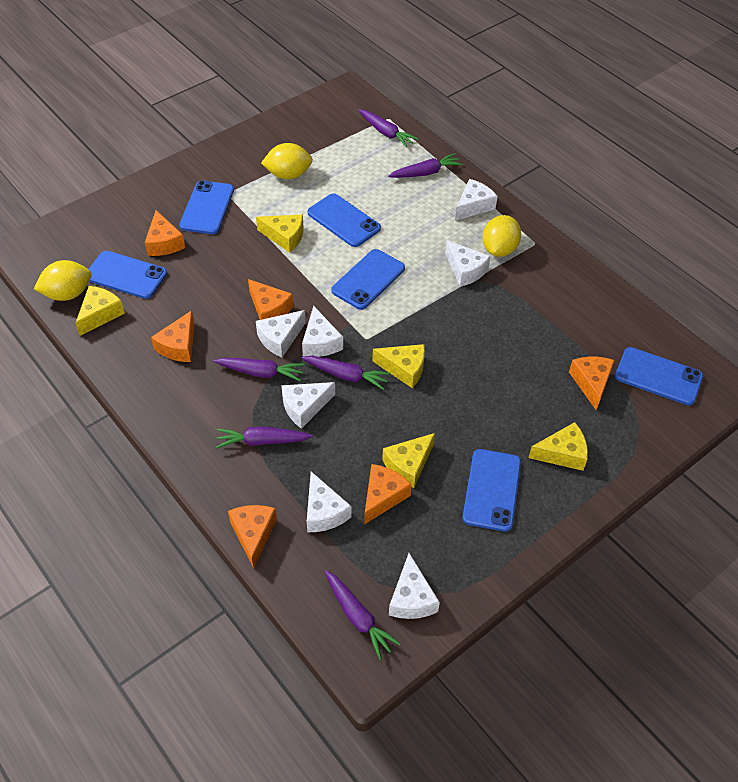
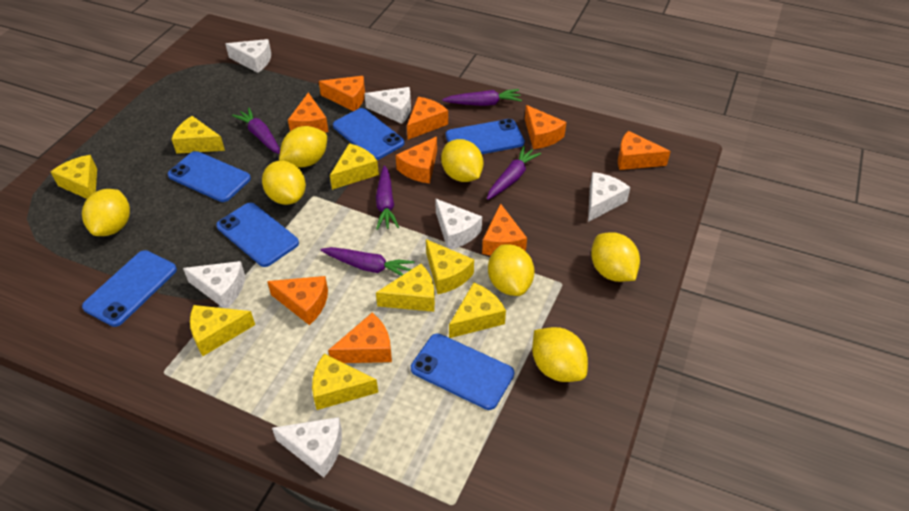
orange cheese: 6 -> 9
purple carrot: 6 -> 5
white cheese: 7 -> 6
yellow cheese: 5 -> 8
yellow lemon: 3 -> 7

